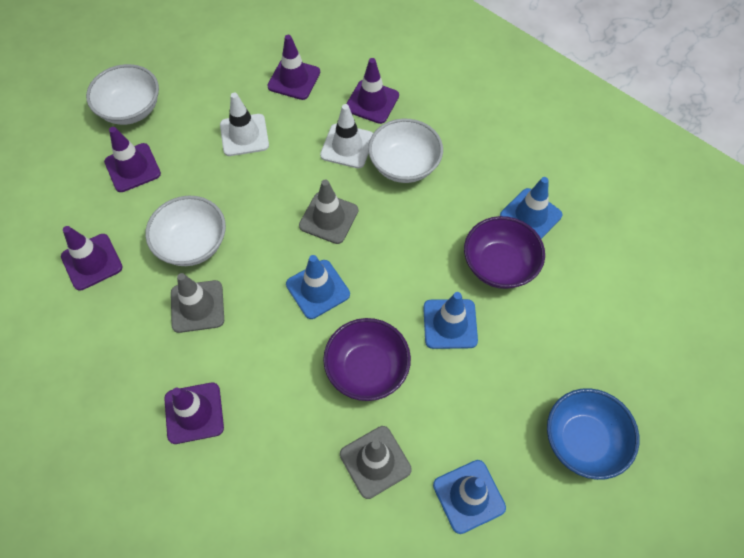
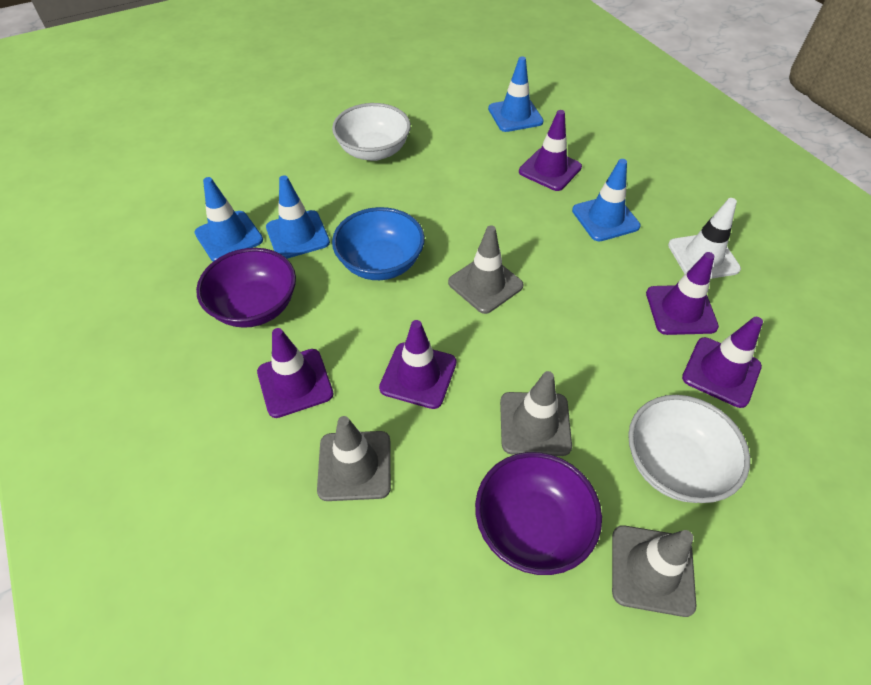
grey traffic cone: 3 -> 4
white bowl: 3 -> 2
white traffic cone: 2 -> 1

